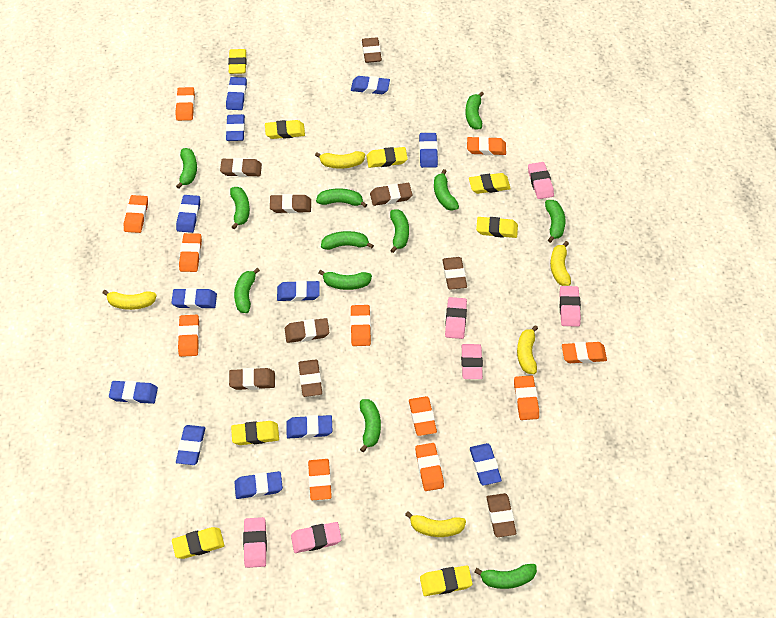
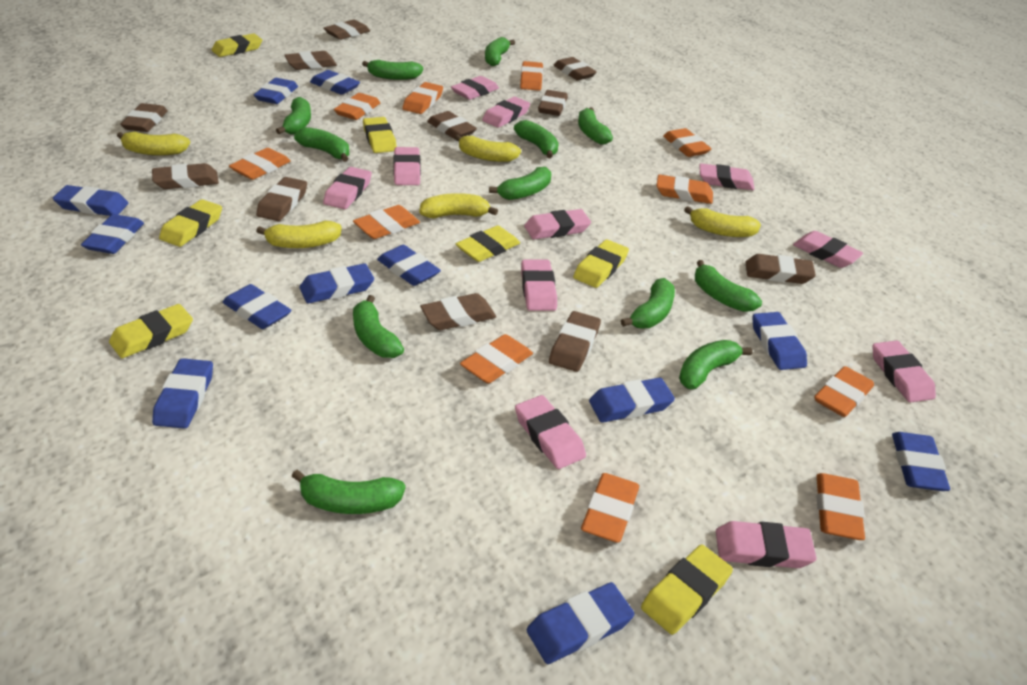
brown eraser: 9 -> 11
pink eraser: 6 -> 11
yellow eraser: 8 -> 7

